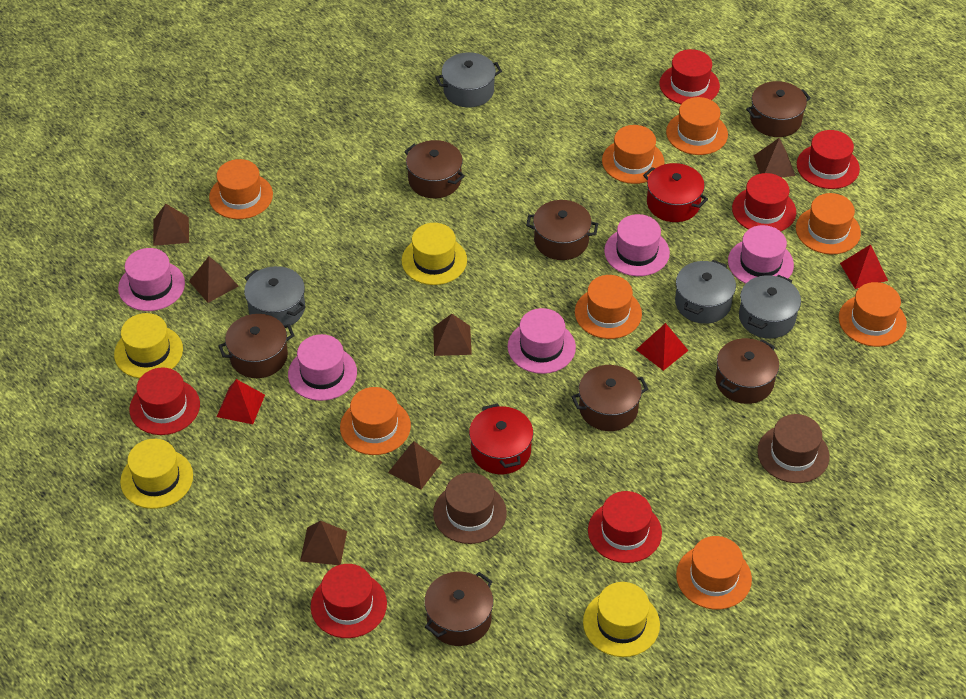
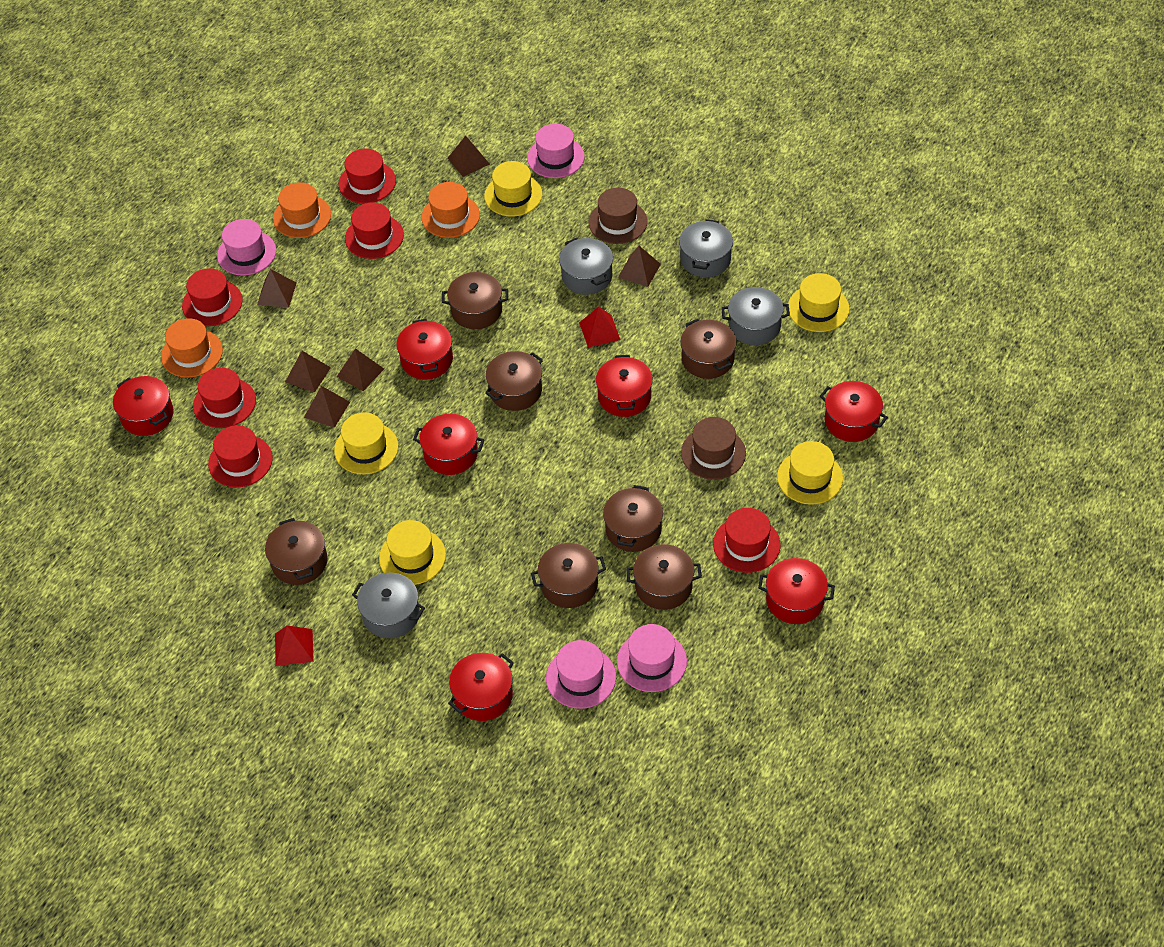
orange hat: 8 -> 3
pink hat: 5 -> 4
red pot: 2 -> 7
red pyramid: 3 -> 2
yellow hat: 4 -> 5

